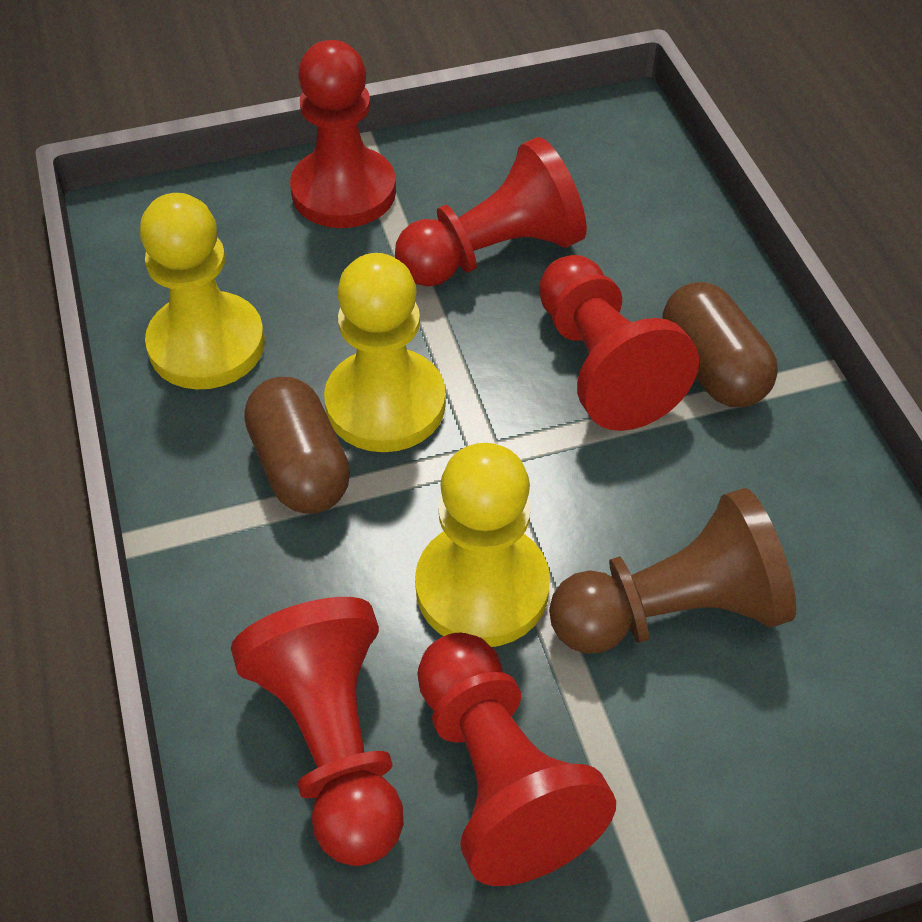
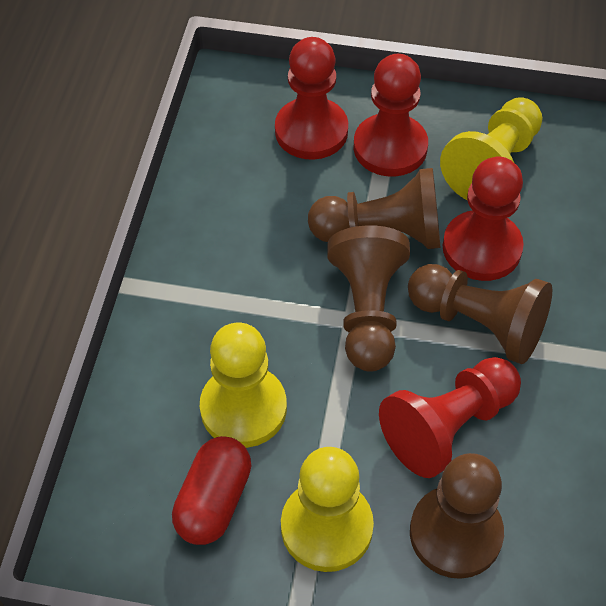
brown capsule: 2 -> 0
brown pawn: 1 -> 4
red capsule: 0 -> 1
red pawn: 5 -> 4

